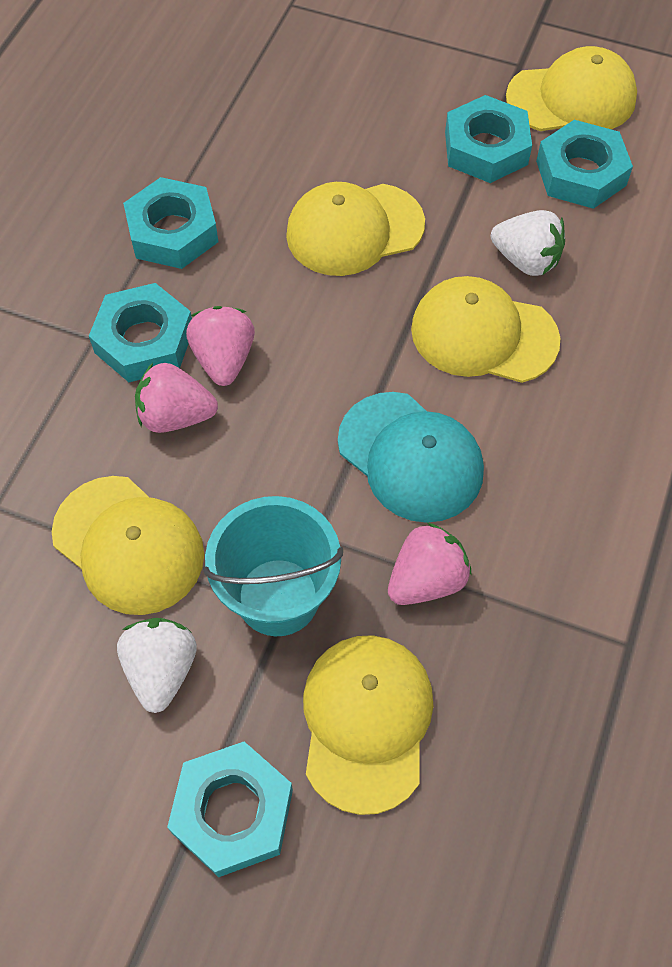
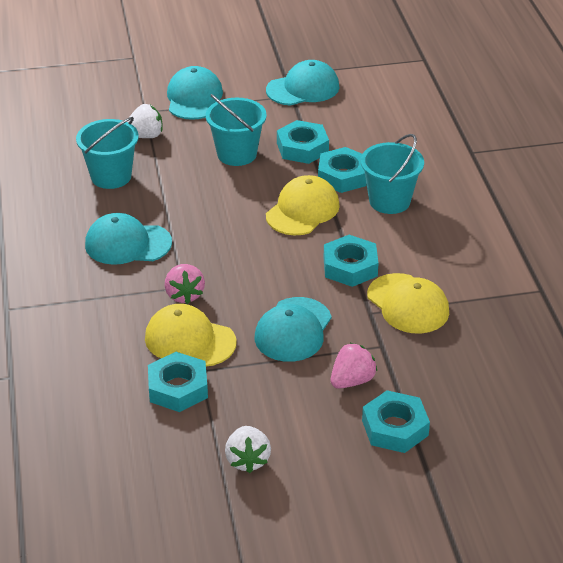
pink strawberry: 3 -> 2
turquoise bucket: 1 -> 3
turquoise cap: 1 -> 4
yellow cap: 5 -> 3

